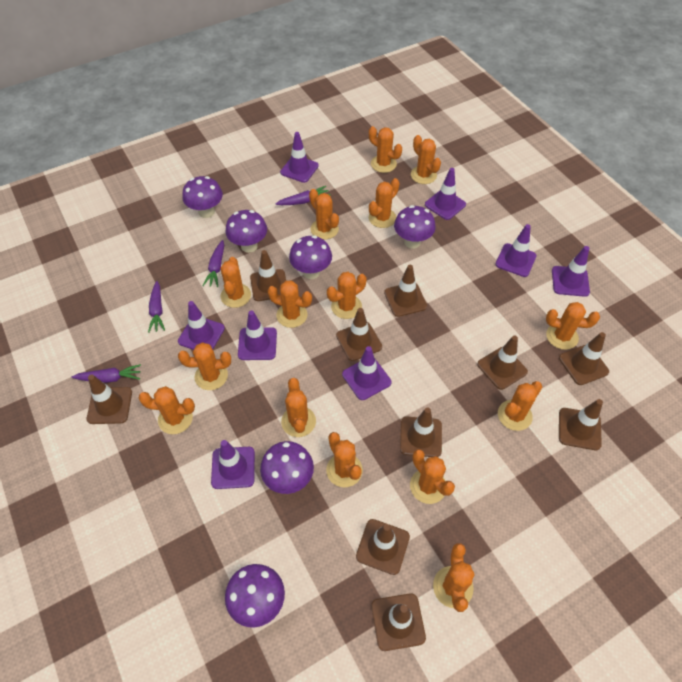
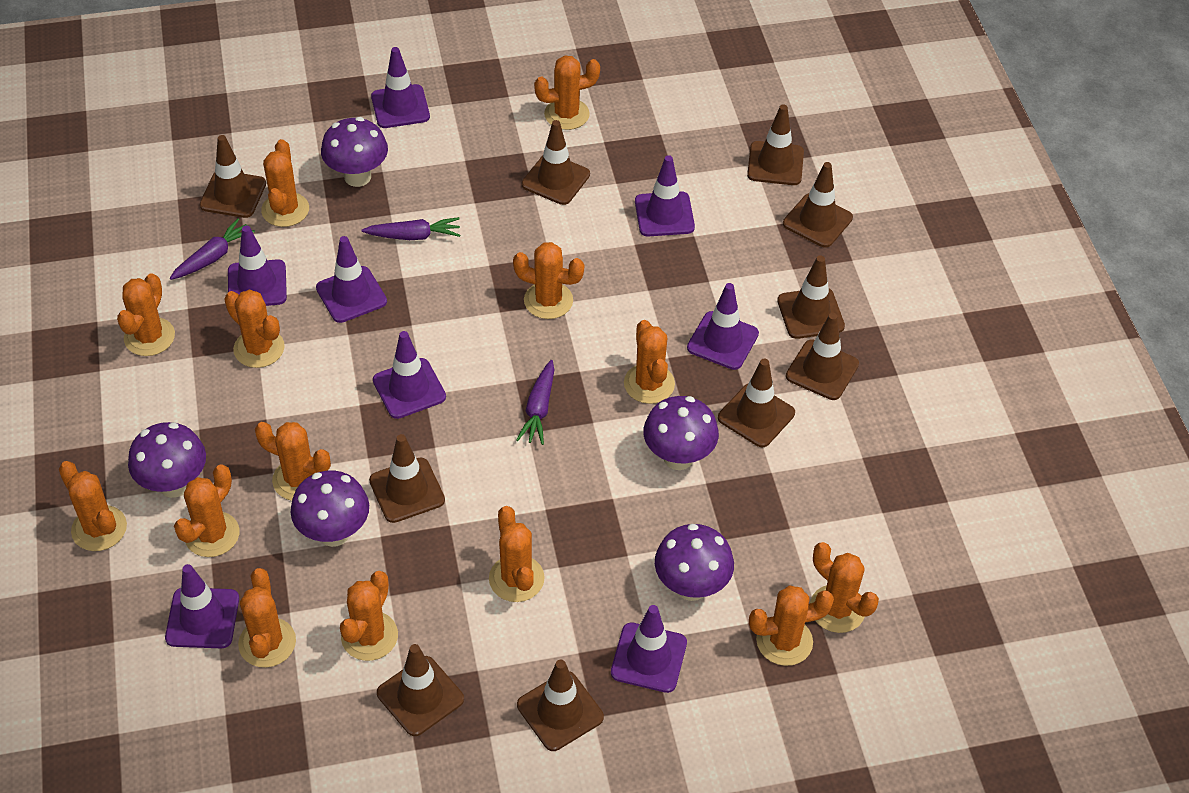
orange cactus: 15 -> 14
purple carrot: 4 -> 3
purple mushroom: 6 -> 5

